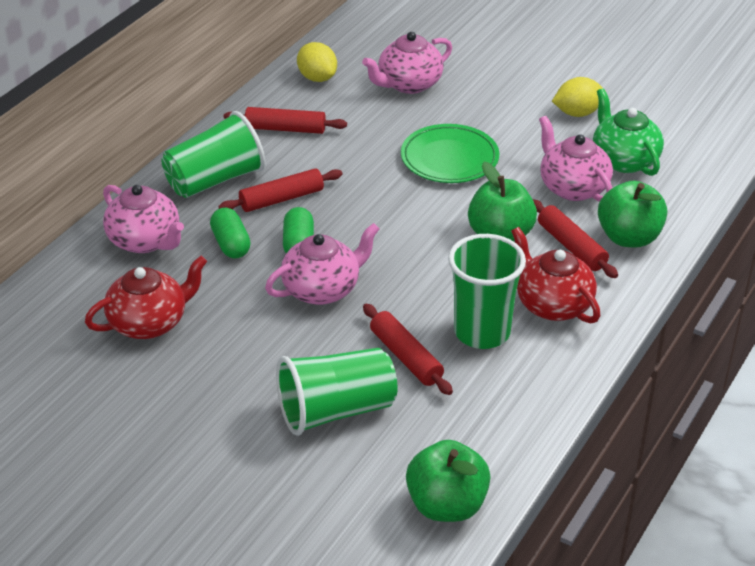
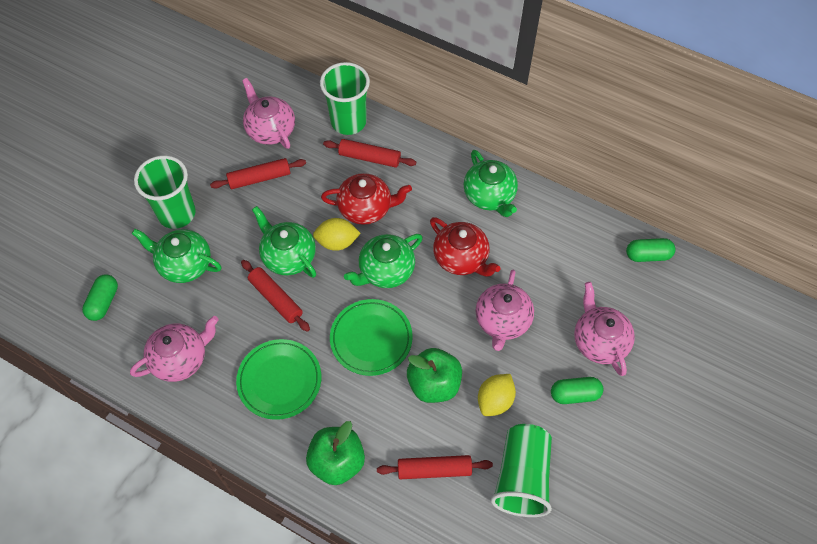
green apple: 3 -> 2
green capsule: 2 -> 3
green plate: 1 -> 2
green teapot: 1 -> 4

